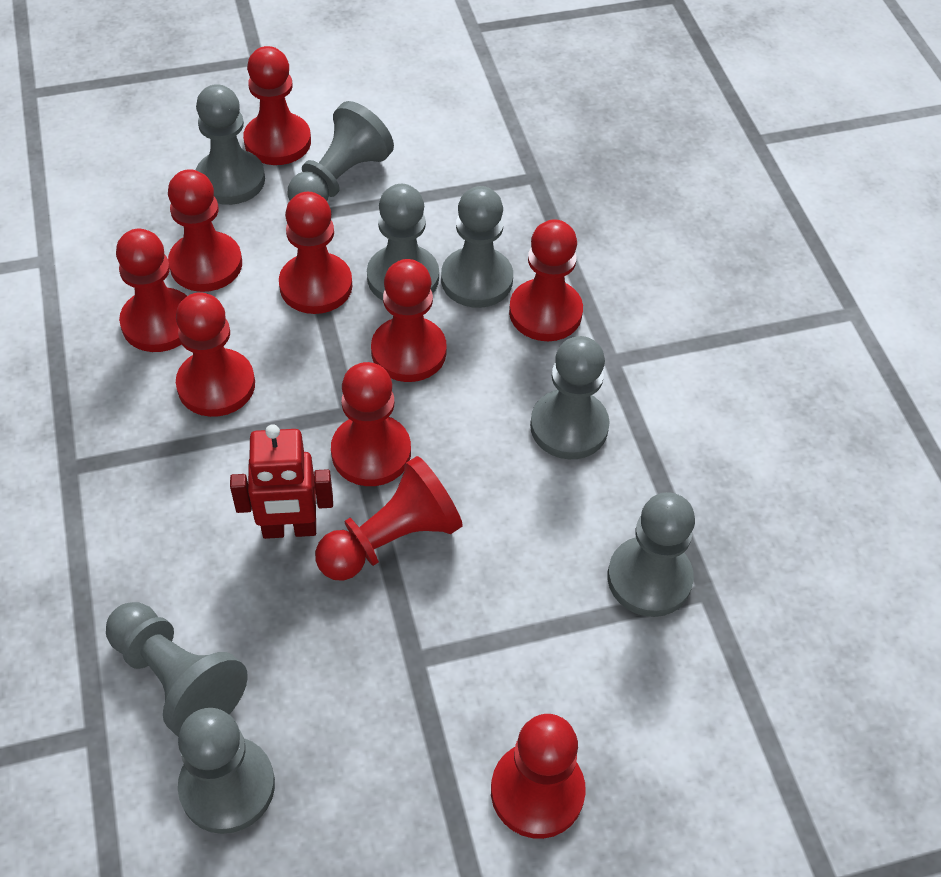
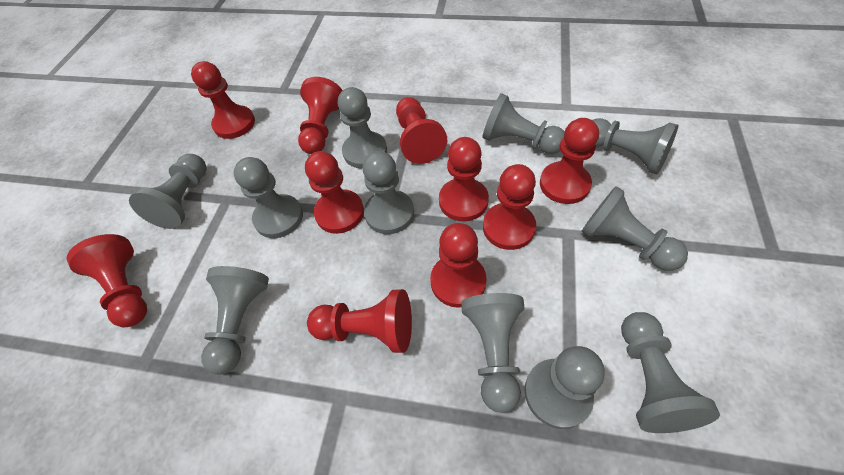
grey pawn: 8 -> 11
red robot: 1 -> 0

